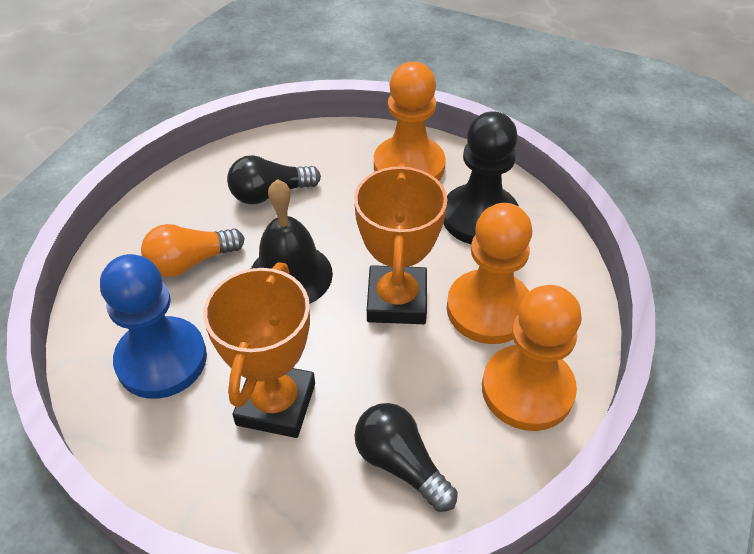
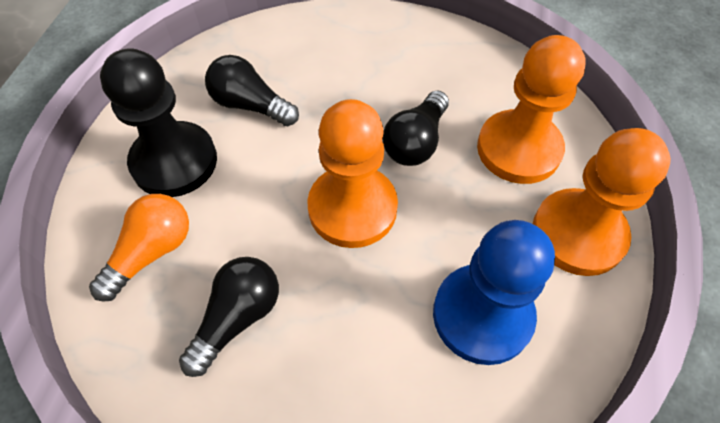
black bell: 1 -> 0
black light bulb: 2 -> 3
orange trophy: 2 -> 0

